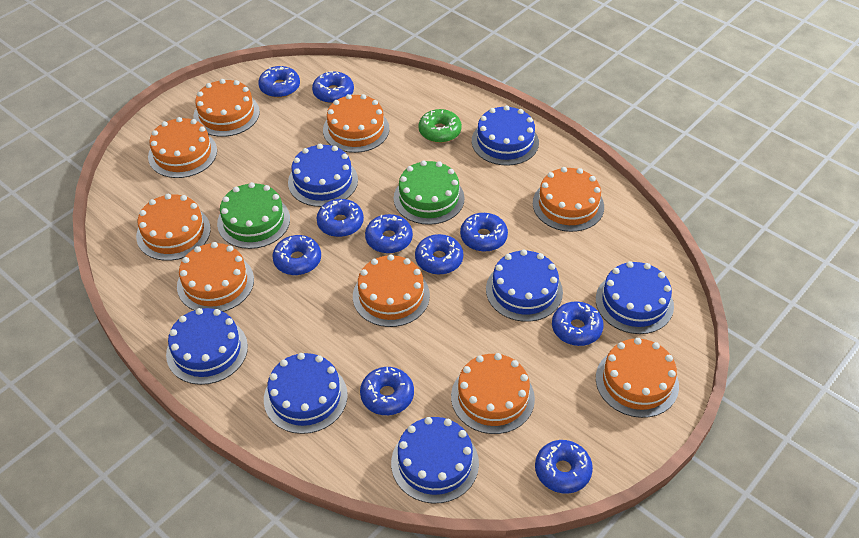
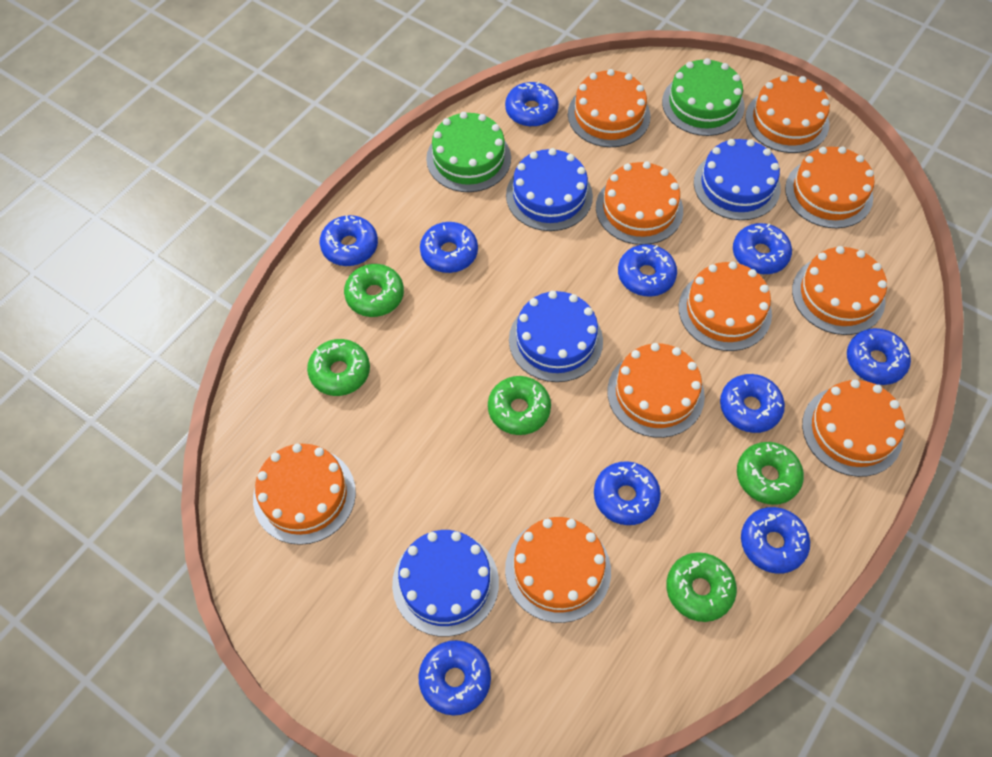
blue cake: 7 -> 4
green donut: 1 -> 5
orange cake: 9 -> 10

